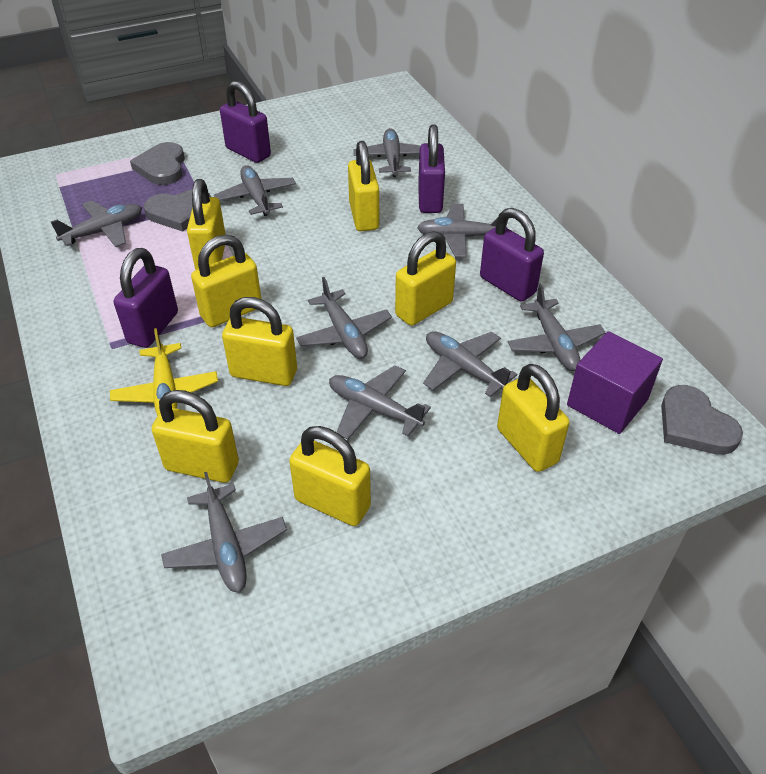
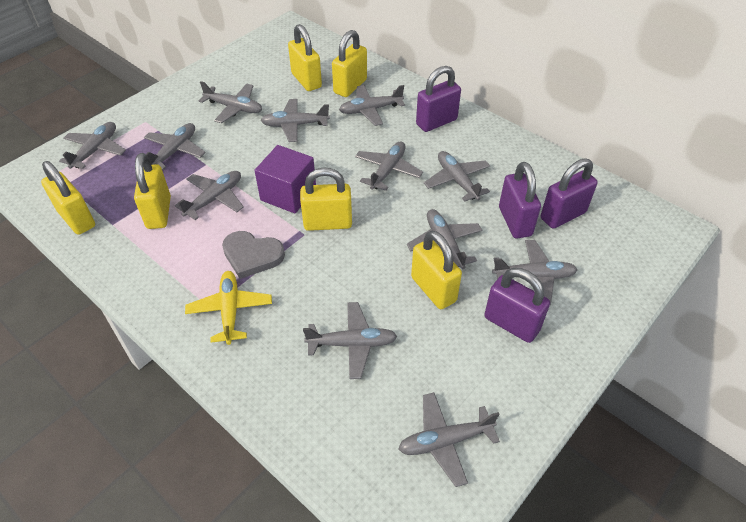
grey heart: 3 -> 1
grey plane: 9 -> 12
yellow padlock: 8 -> 6

